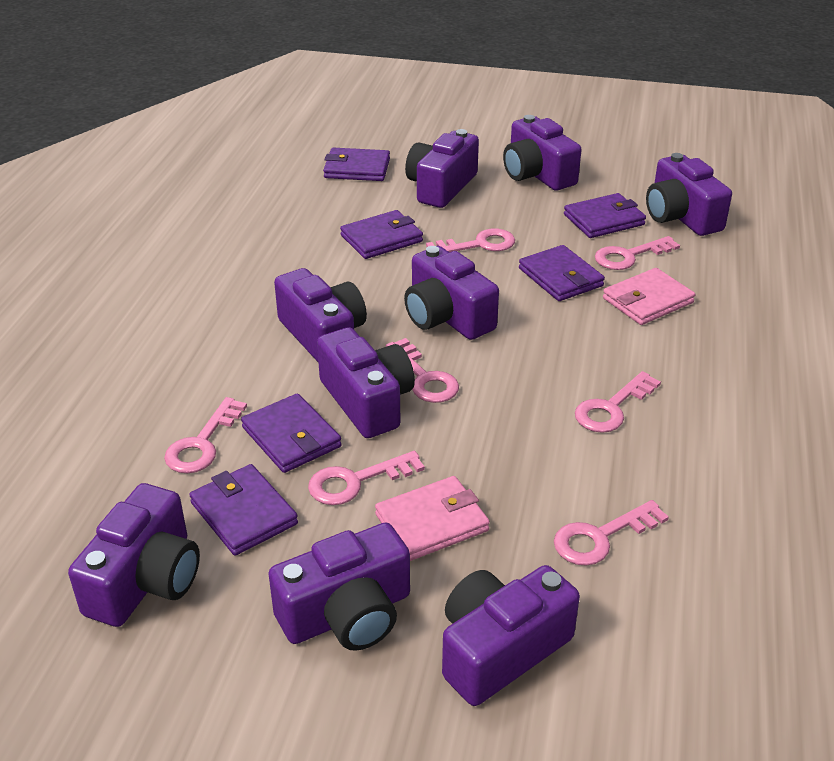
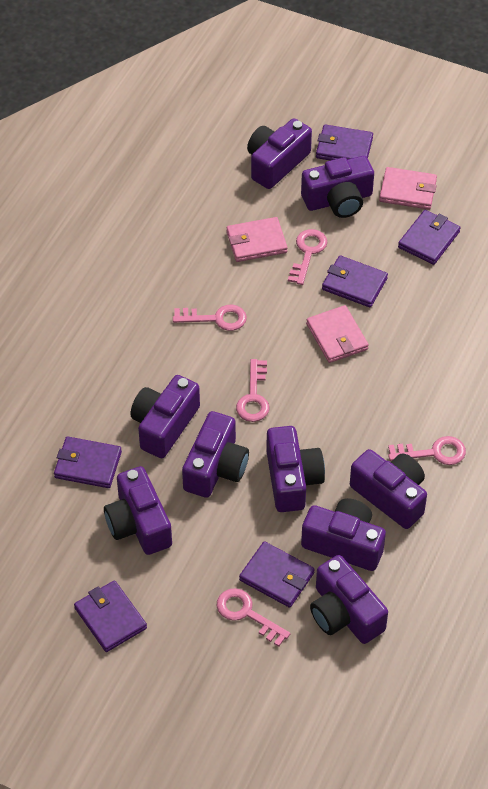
pink key: 7 -> 5
pink wallet: 2 -> 3

